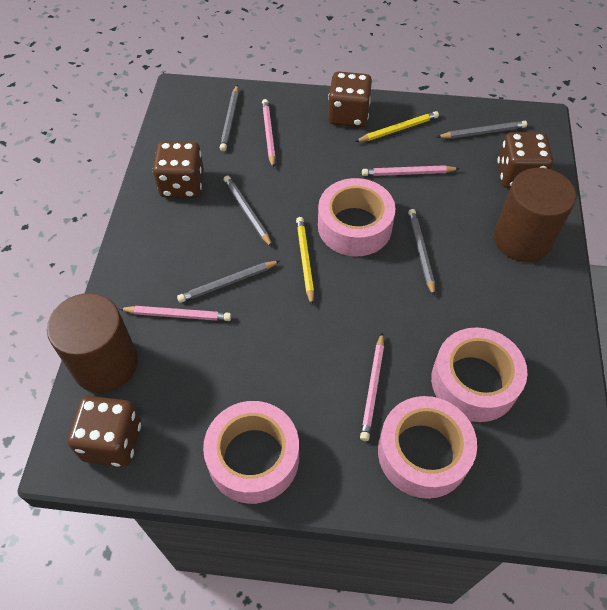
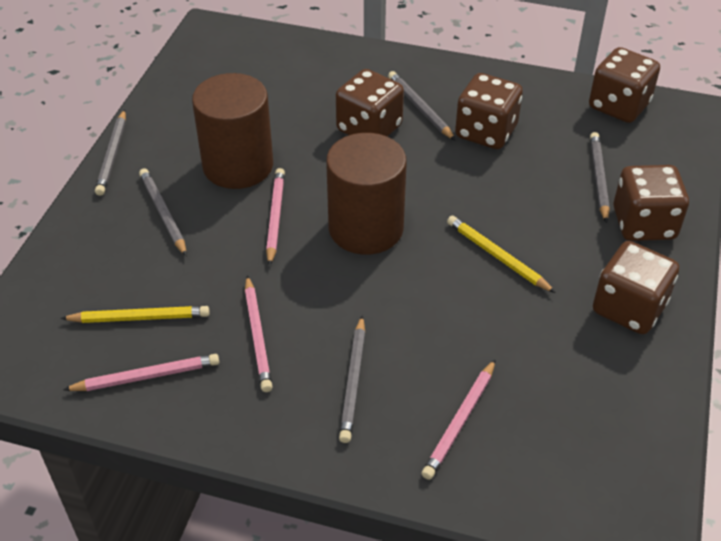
brown dice: 4 -> 5
pink tape: 4 -> 0

